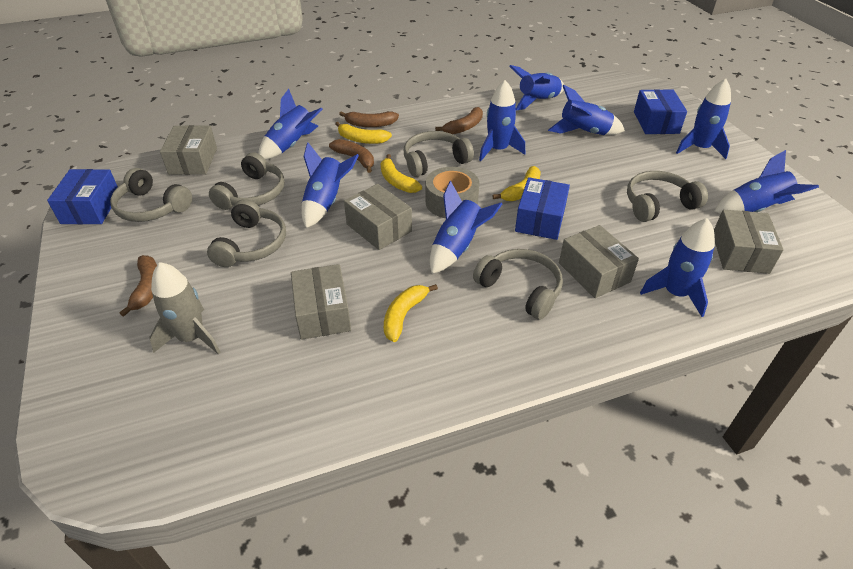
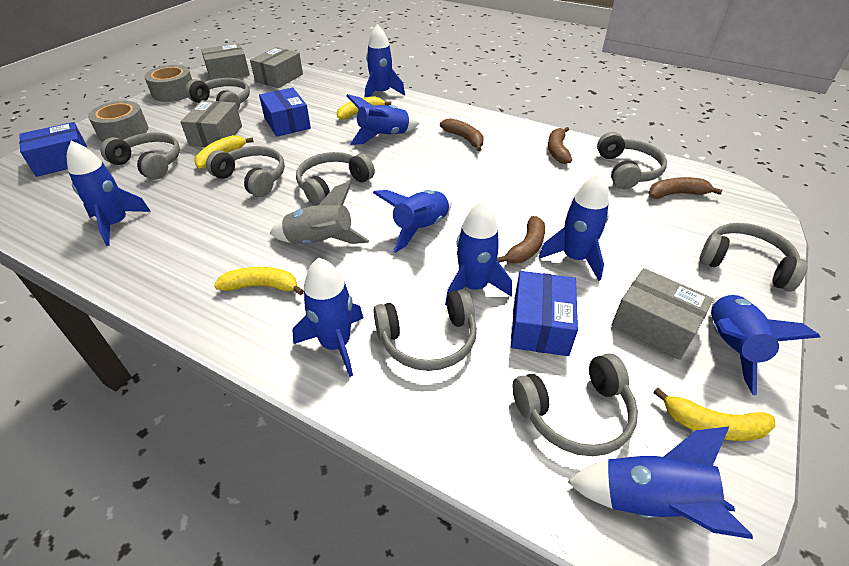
grey box: 5 -> 4
grey headphones: 6 -> 8
grey tape: 1 -> 2

